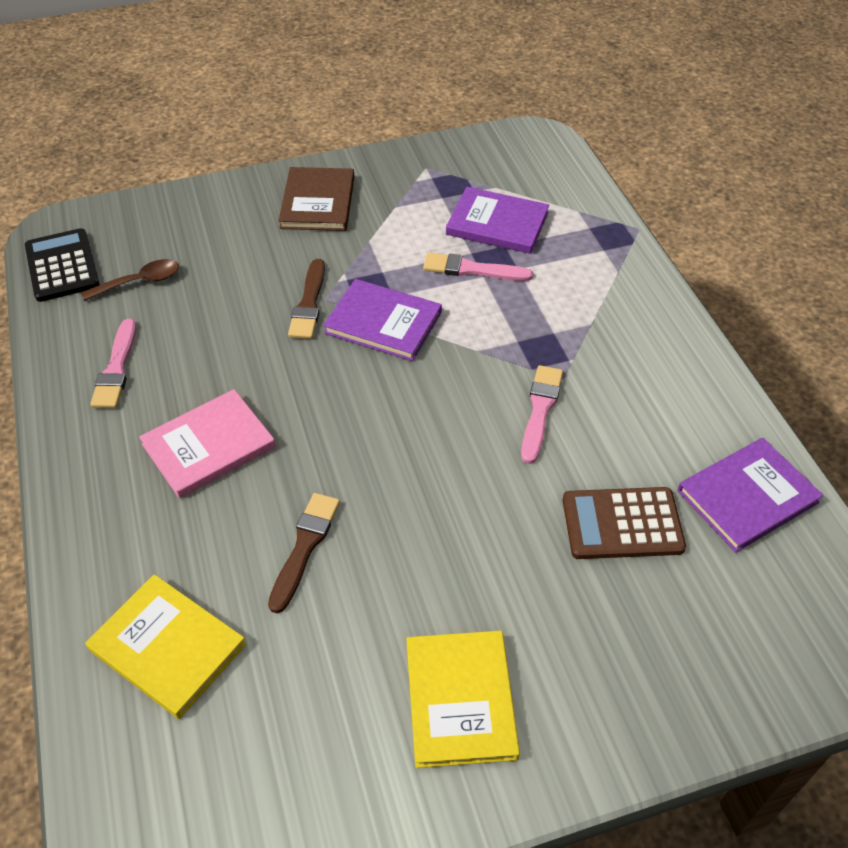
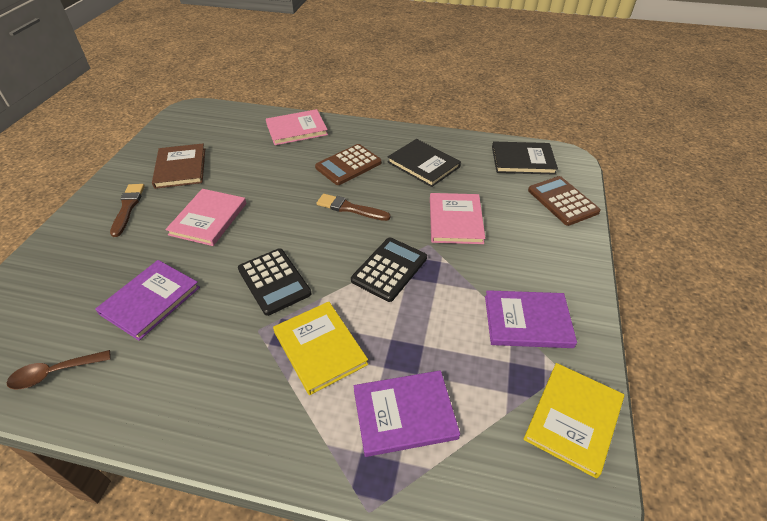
black book: 0 -> 2
black calculator: 1 -> 2
brown calculator: 1 -> 2
pink book: 1 -> 3
pink brush: 3 -> 0

